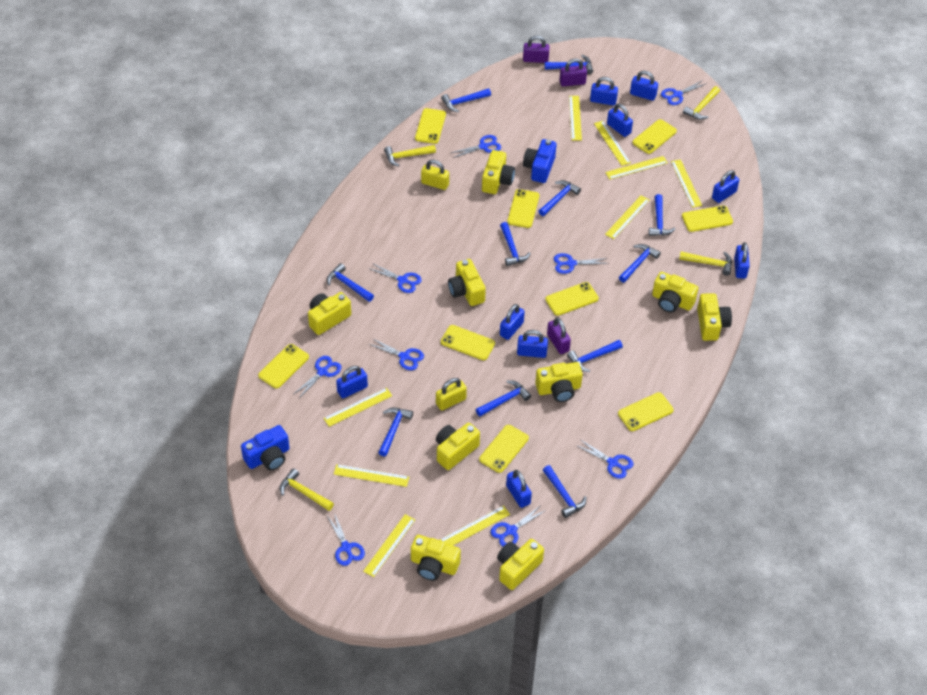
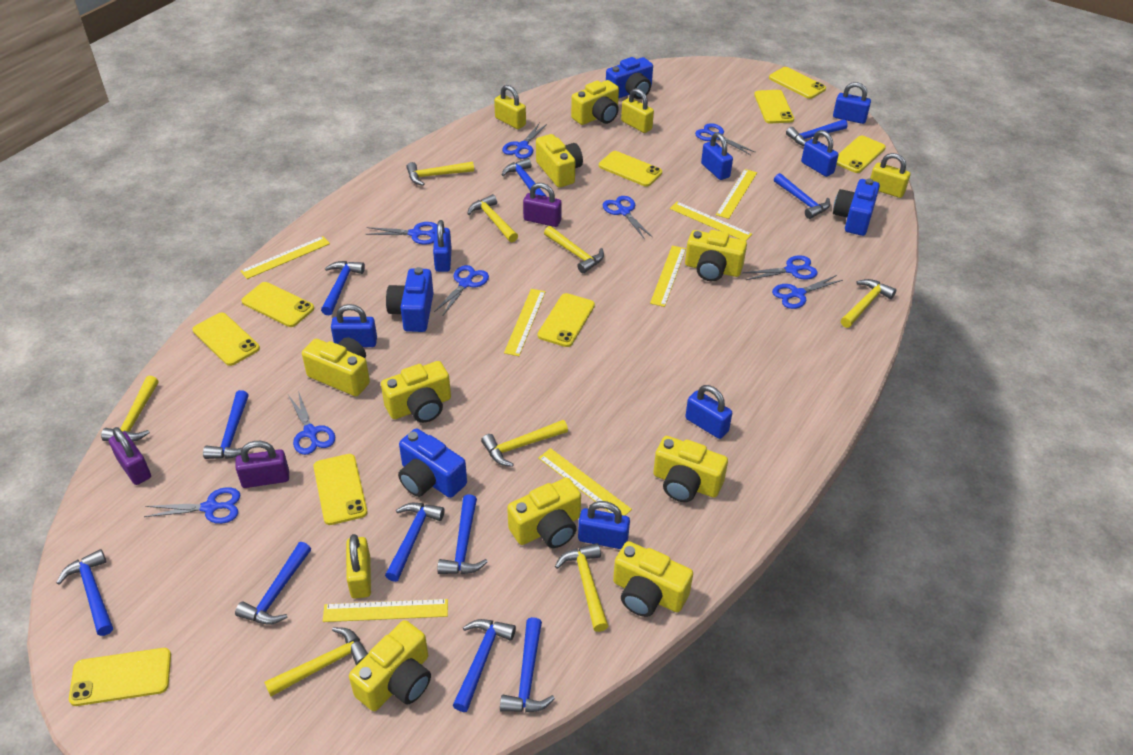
blue camera: 2 -> 4
blue padlock: 9 -> 7
yellow hammer: 4 -> 8
yellow padlock: 2 -> 4
yellow ruler: 9 -> 7

